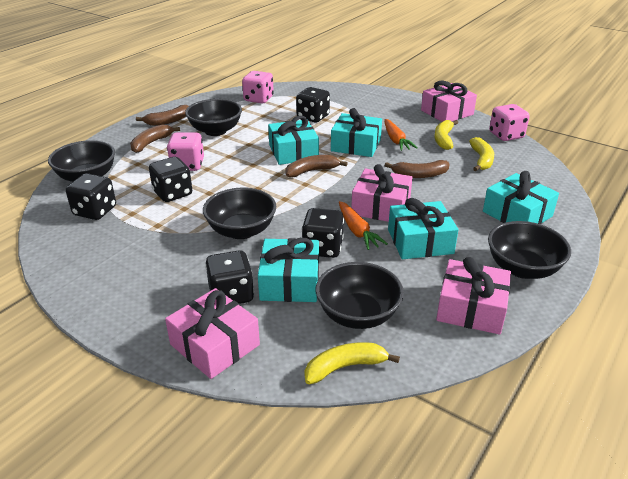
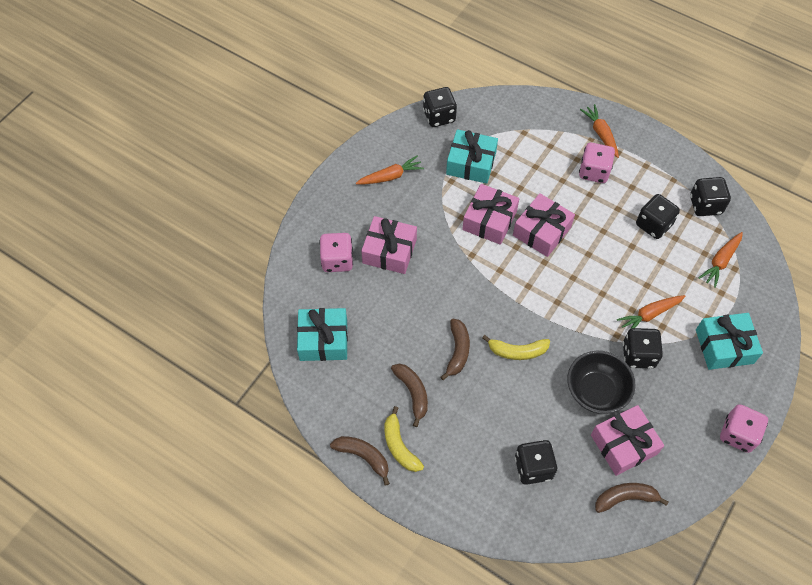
black bowl: 5 -> 1
orange carrot: 2 -> 4
turquoise gift: 5 -> 3
yellow banana: 3 -> 2

